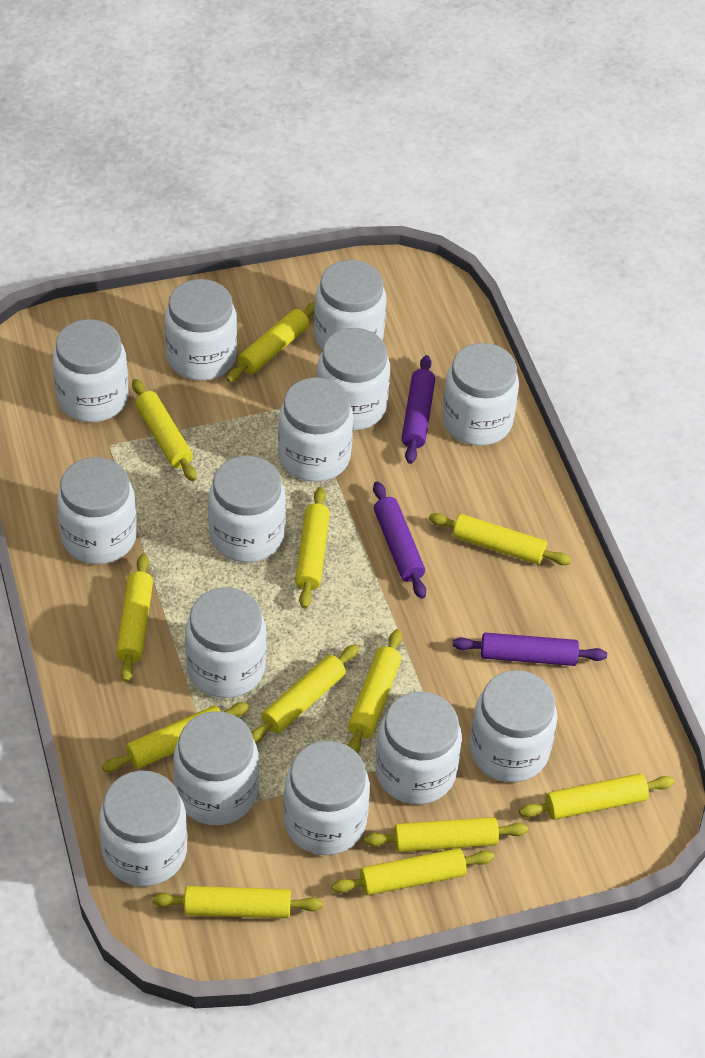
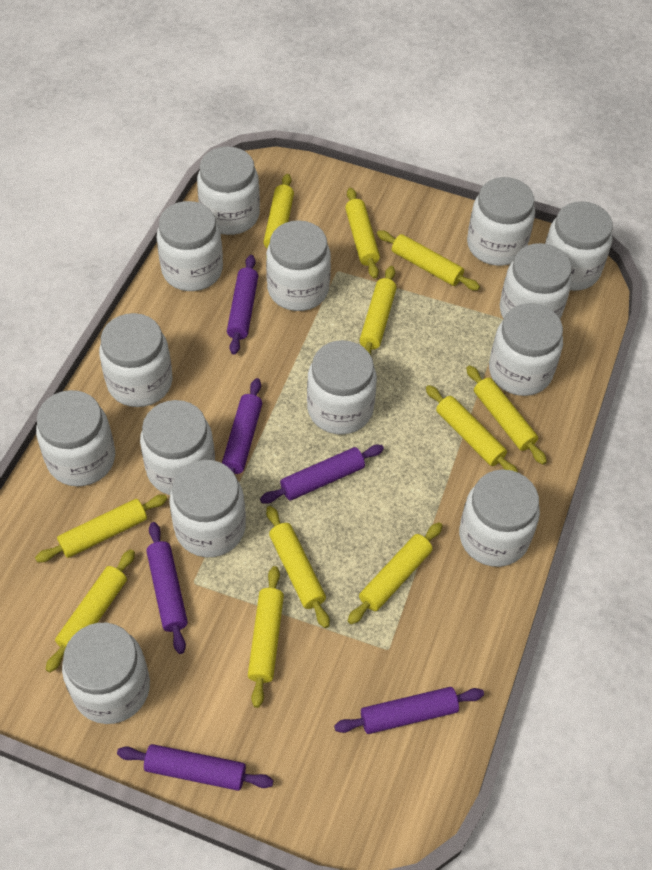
purple rolling pin: 3 -> 6
yellow rolling pin: 12 -> 11

